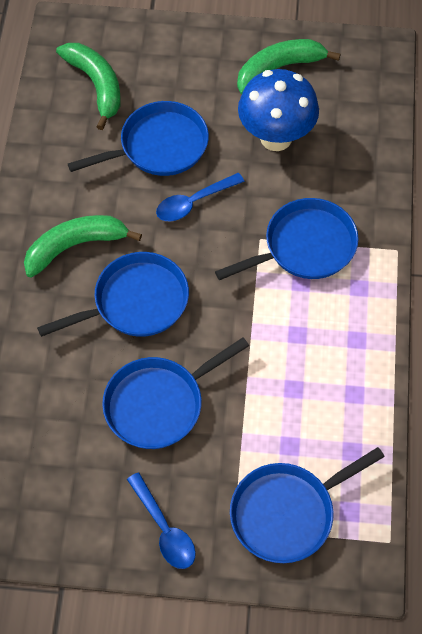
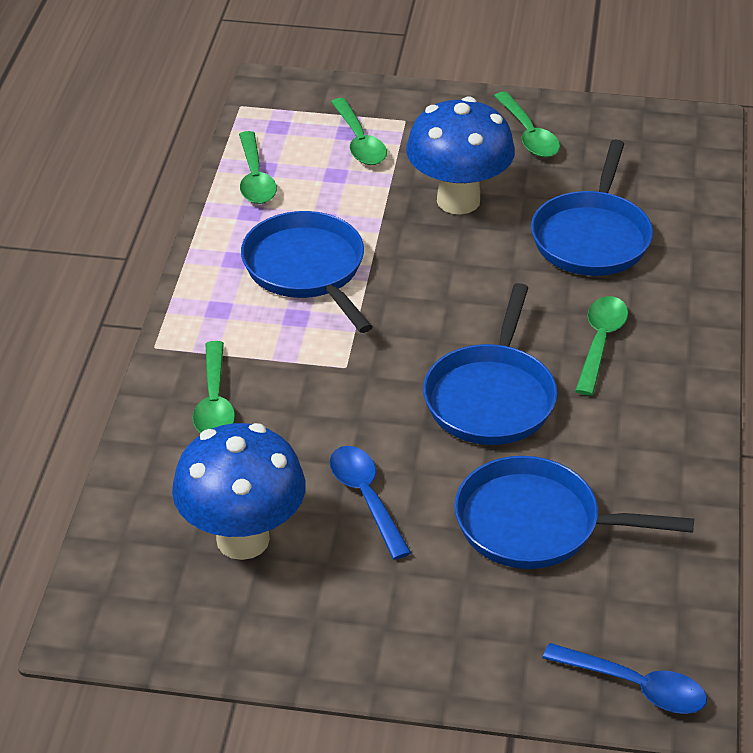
blue mushroom: 1 -> 2
blue pan: 5 -> 4
green banana: 3 -> 0
green spoon: 0 -> 5

